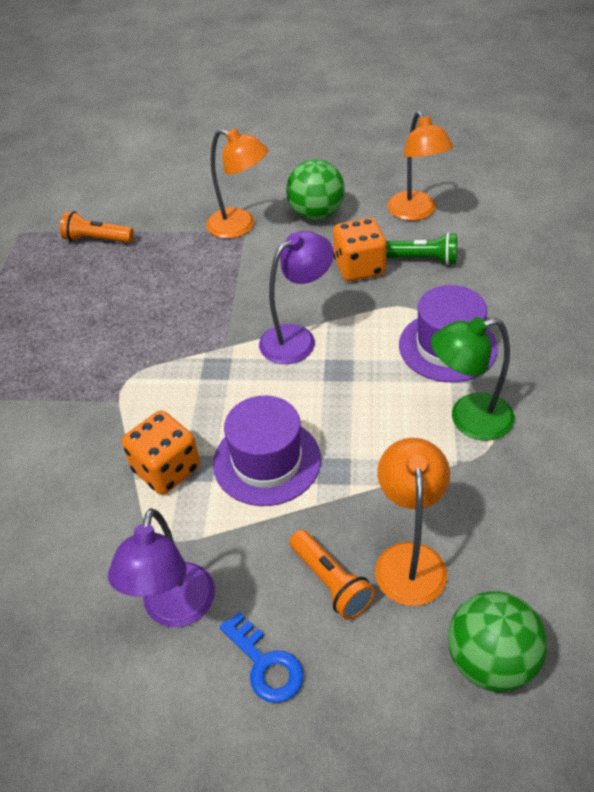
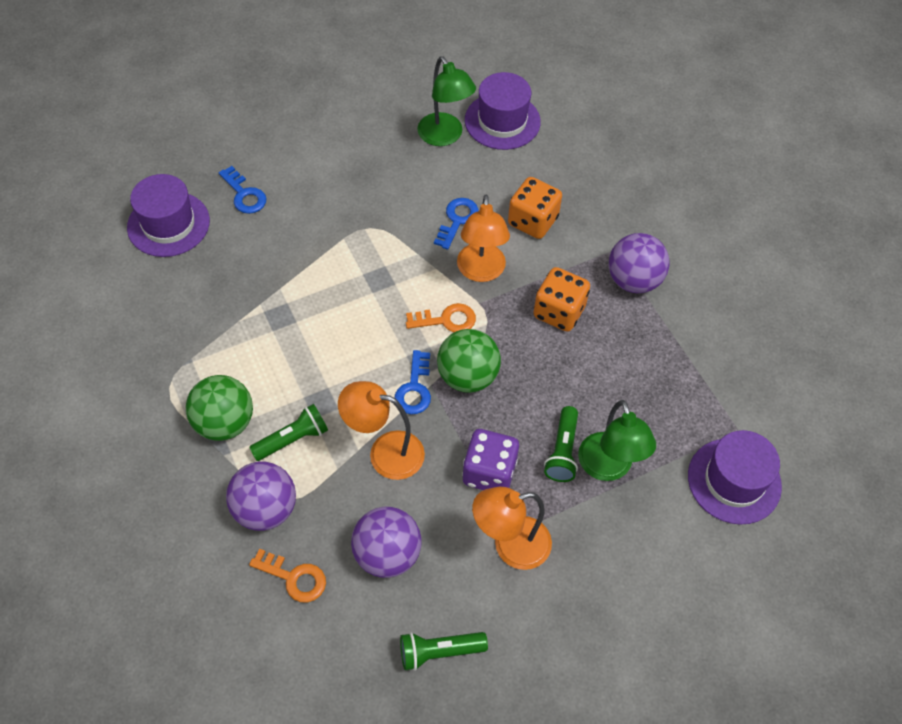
blue key: 1 -> 3
green flashlight: 1 -> 3
green lamp: 1 -> 2
orange flashlight: 2 -> 0
orange key: 0 -> 2
purple ball: 0 -> 3
purple dice: 0 -> 1
purple hat: 2 -> 3
purple lamp: 2 -> 0

